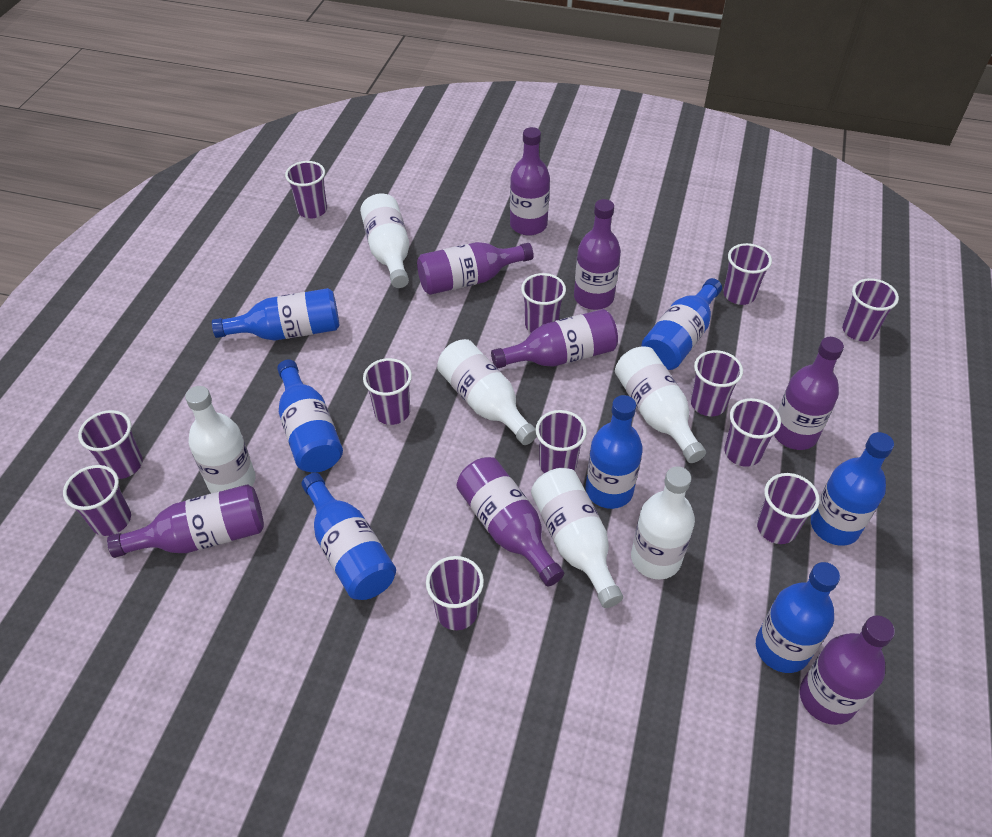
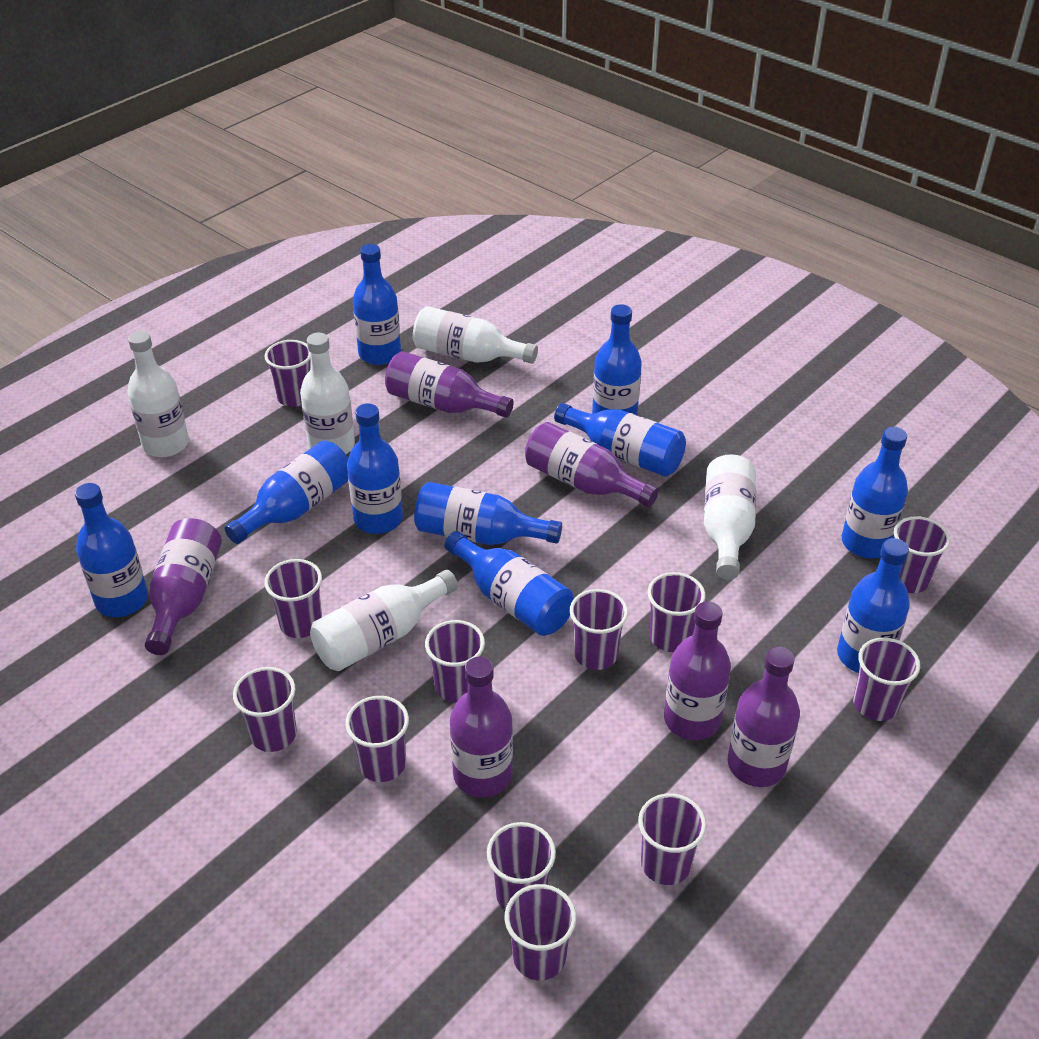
blue bottle: 7 -> 10
purple bottle: 8 -> 6
white bottle: 6 -> 5

